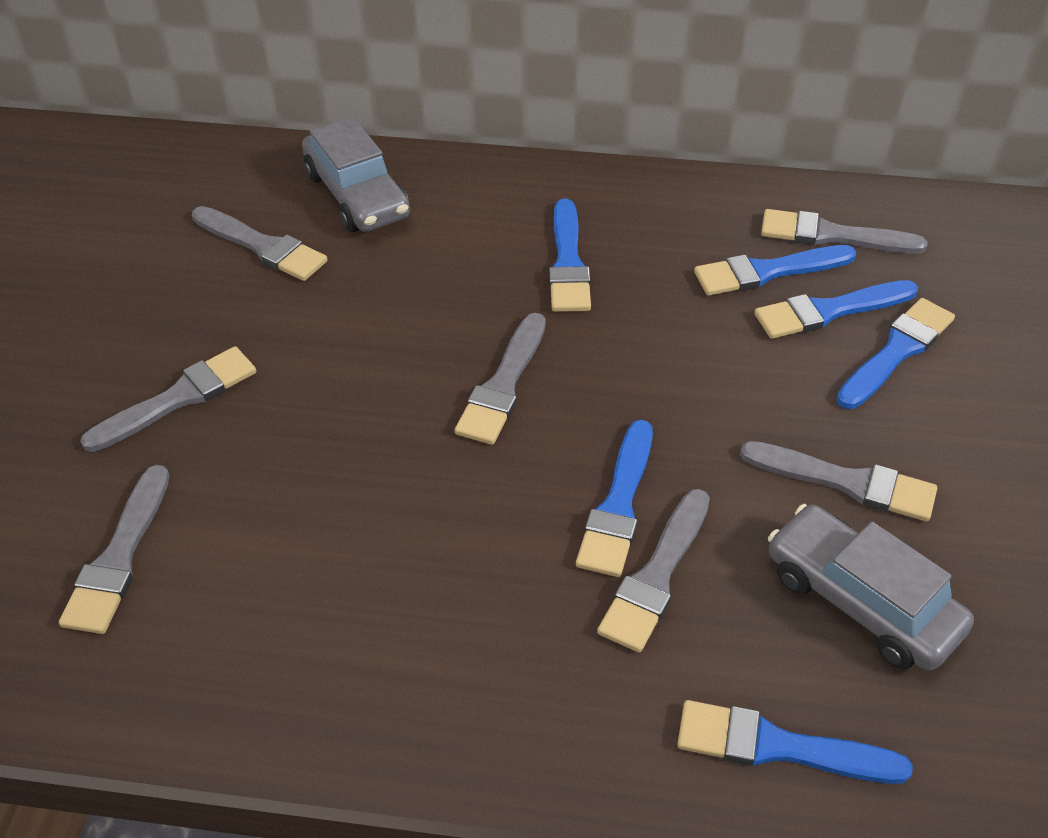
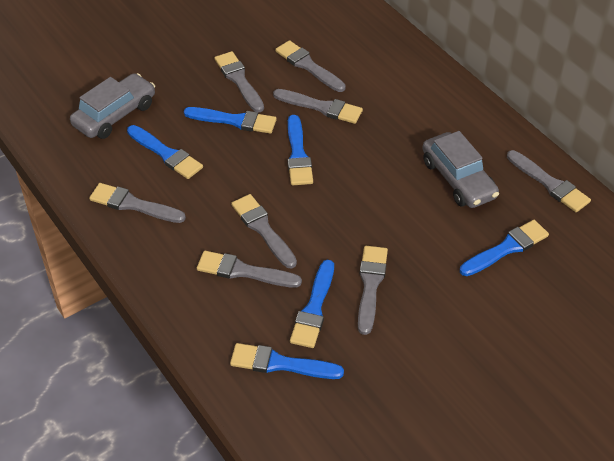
grey brush: 7 -> 8

